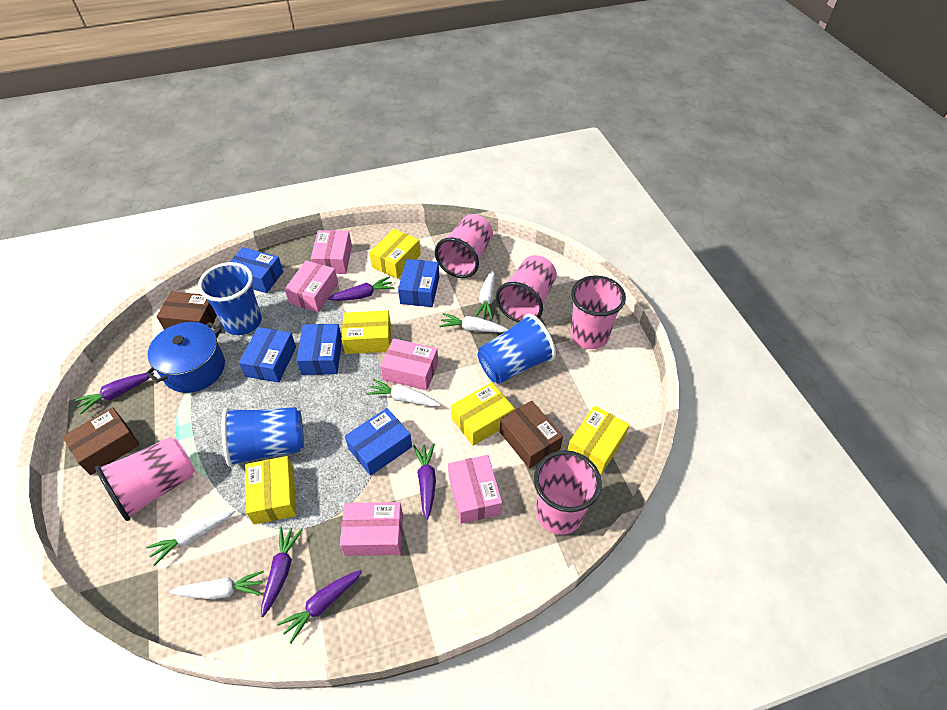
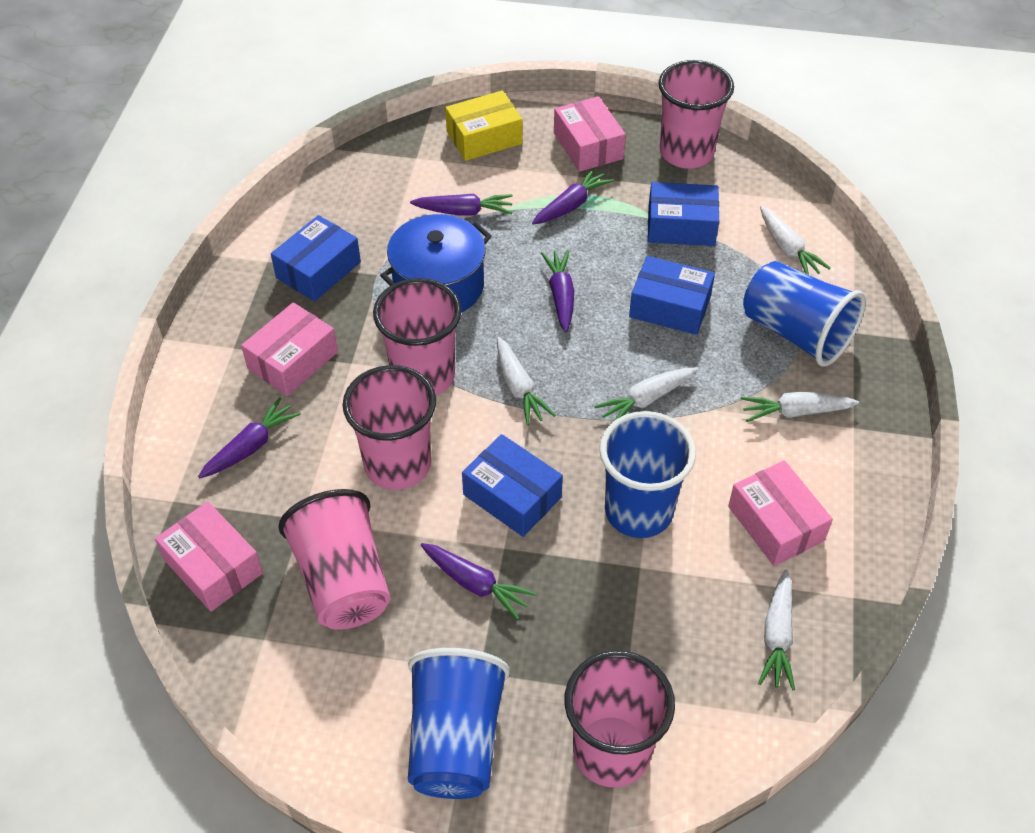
blue box: 5 -> 4
brown box: 3 -> 0
pink box: 5 -> 4
yellow box: 5 -> 1

